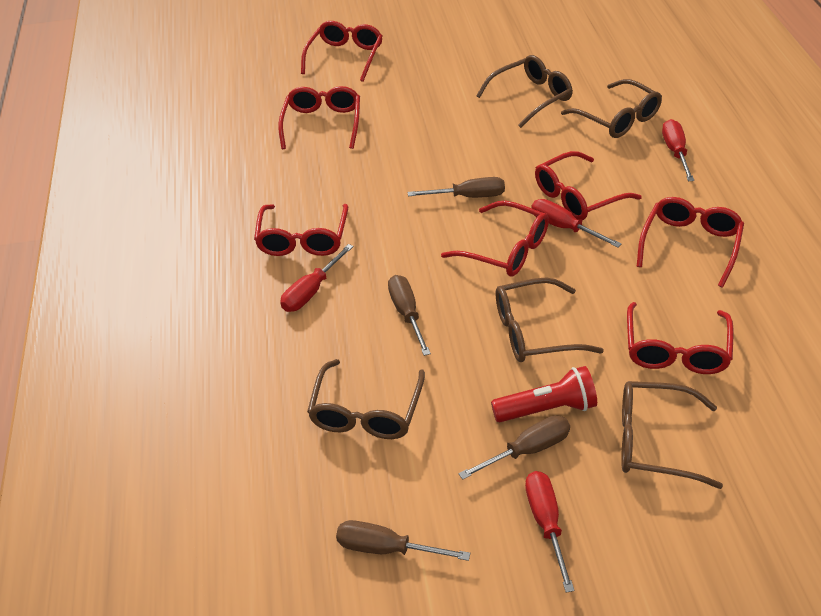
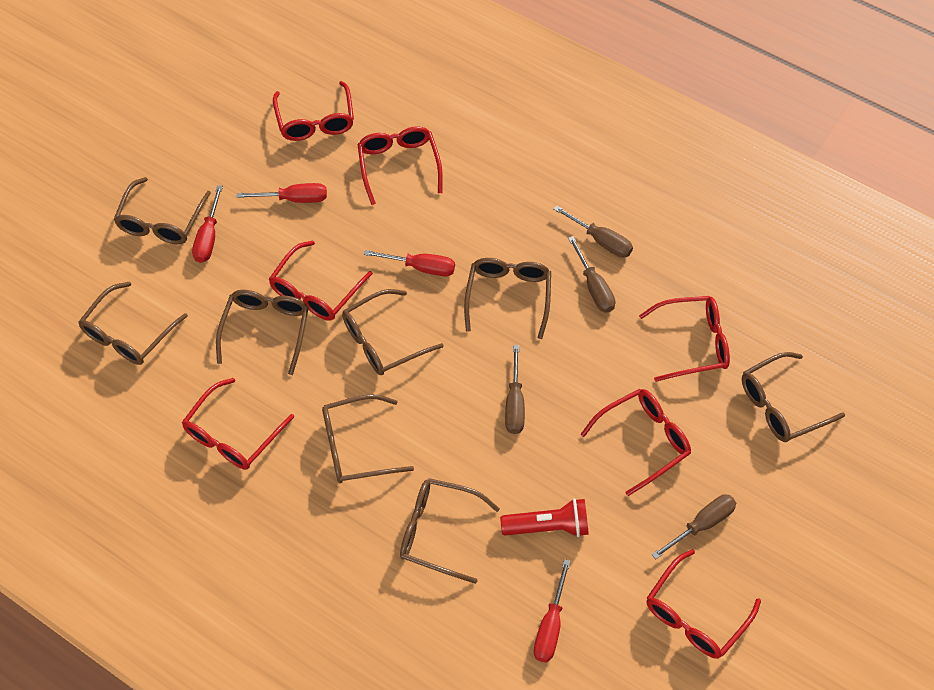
brown glasses: 5 -> 8

